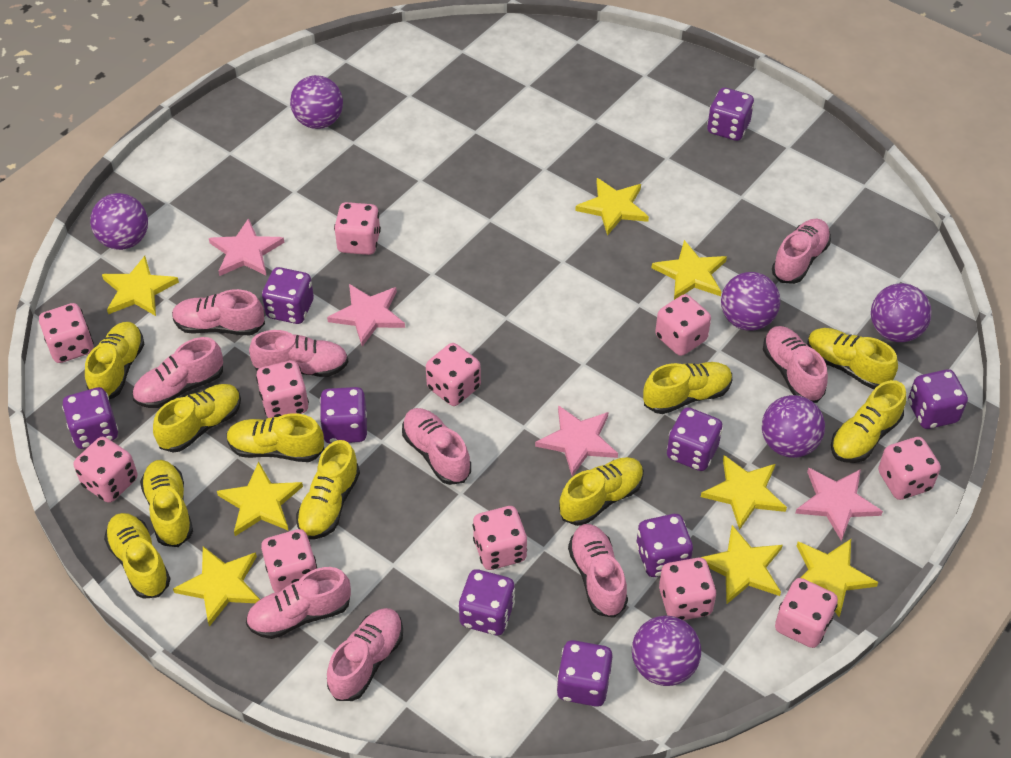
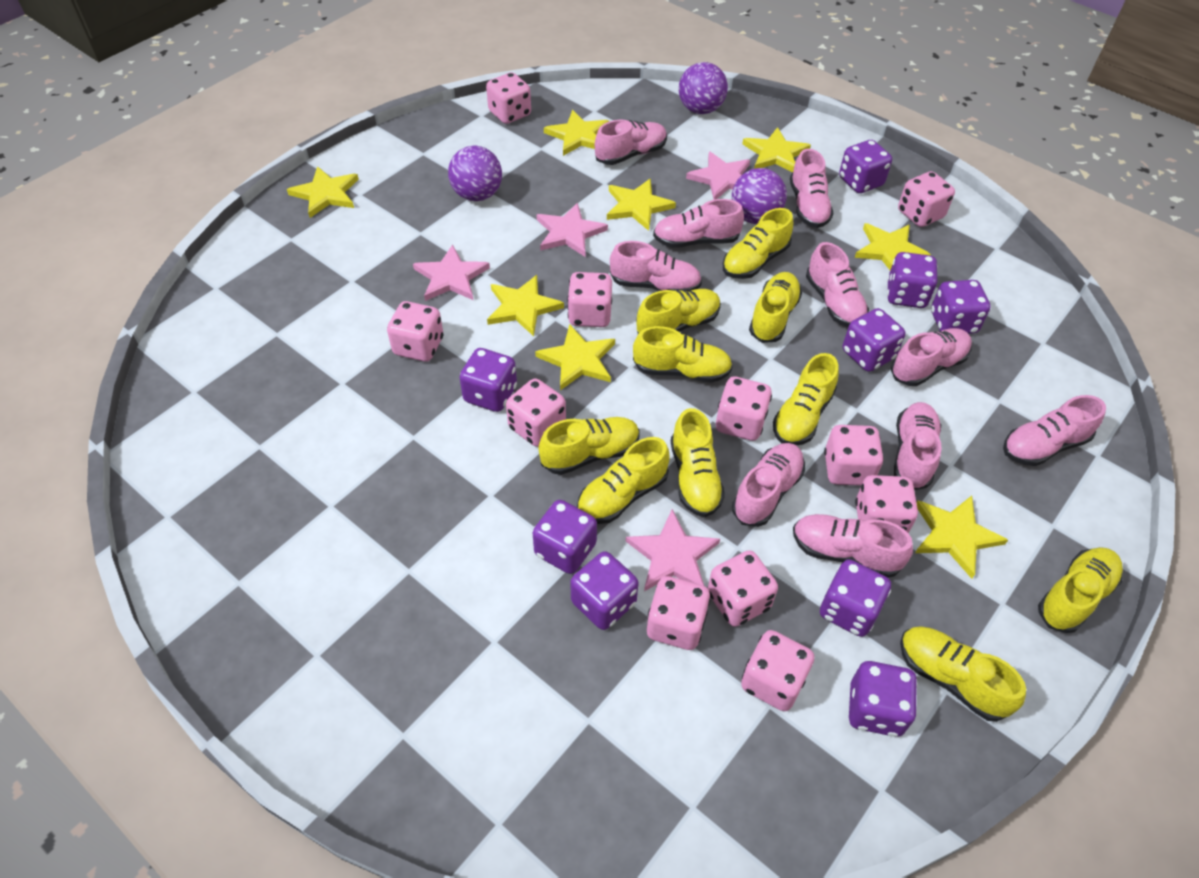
pink shoe: 9 -> 10
purple ball: 6 -> 3

